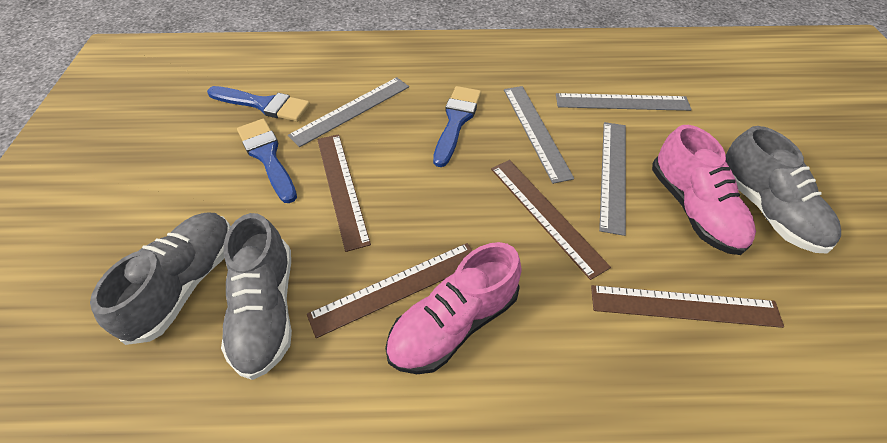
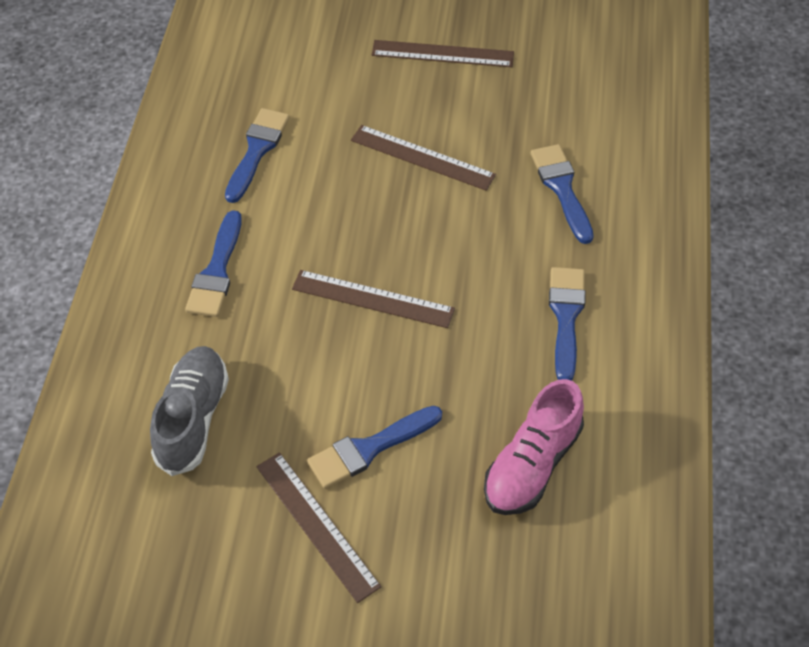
blue brush: 3 -> 5
grey ruler: 4 -> 0
grey shoe: 3 -> 1
pink shoe: 2 -> 1

